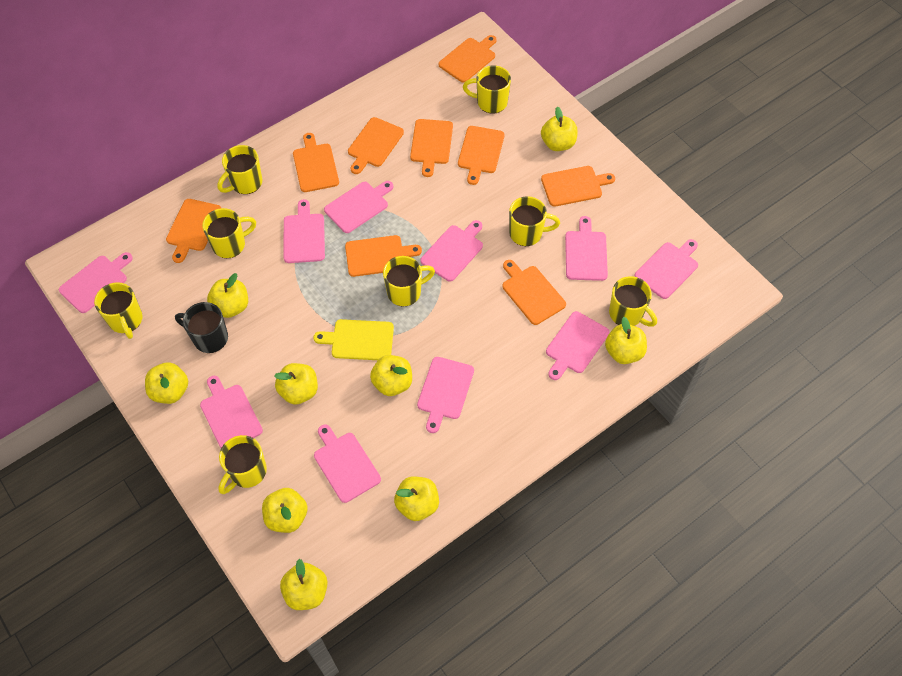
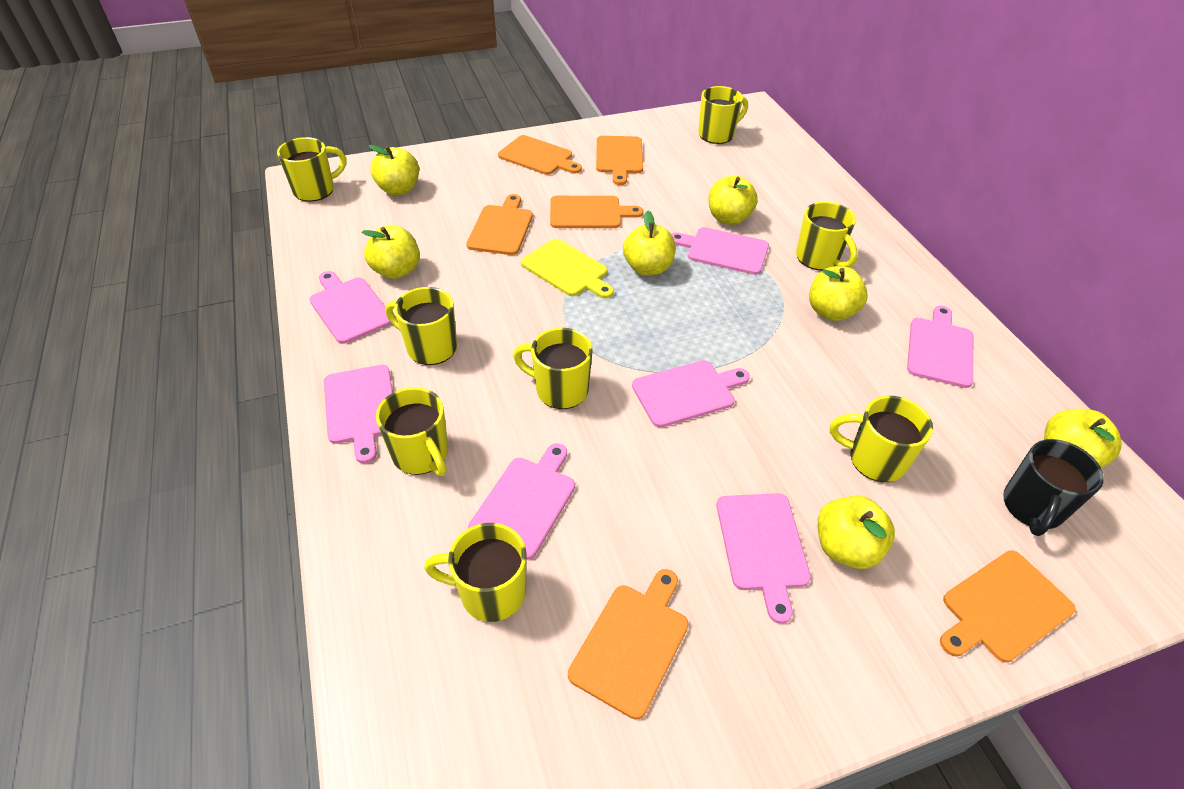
orange cutting board: 9 -> 6
pink cutting board: 10 -> 7
yellow apple: 9 -> 7

